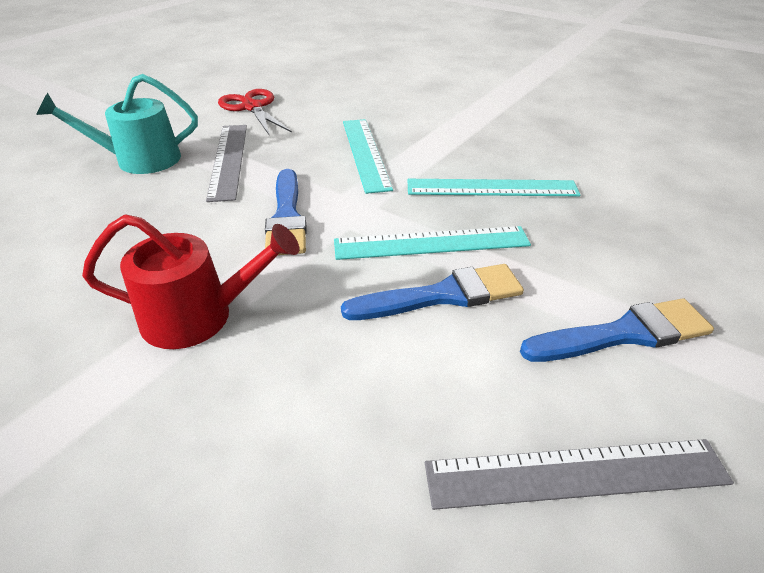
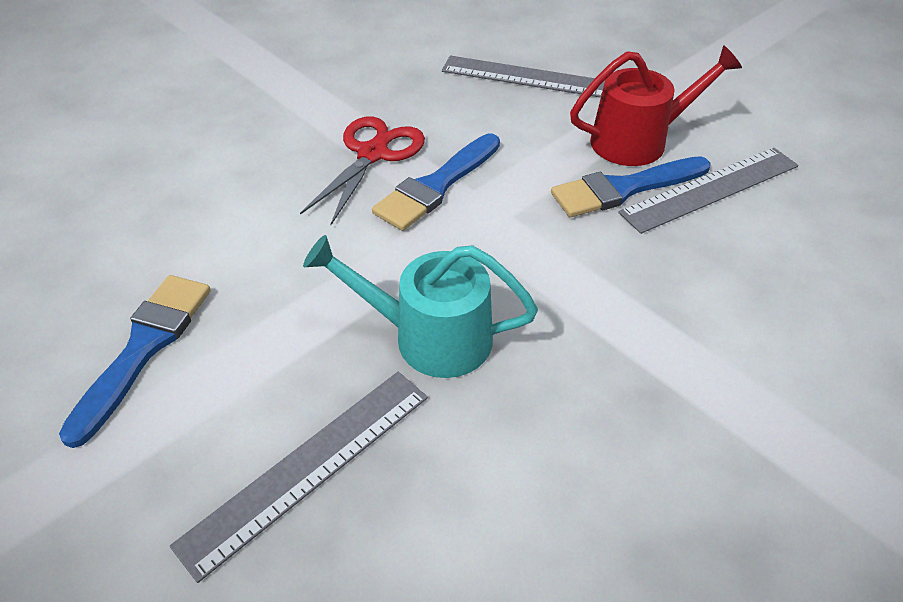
grey ruler: 2 -> 3
turquoise ruler: 3 -> 0

